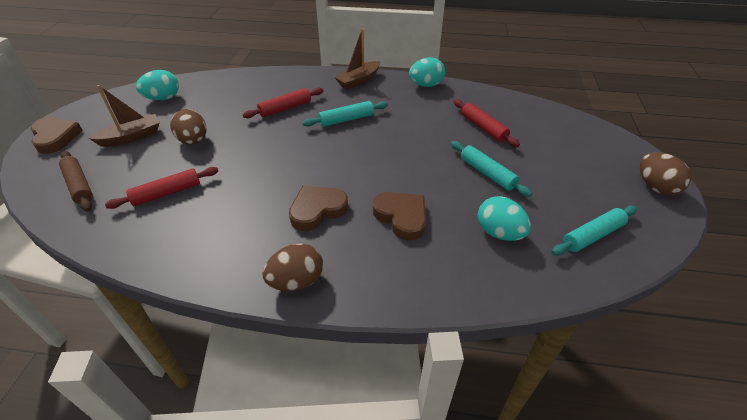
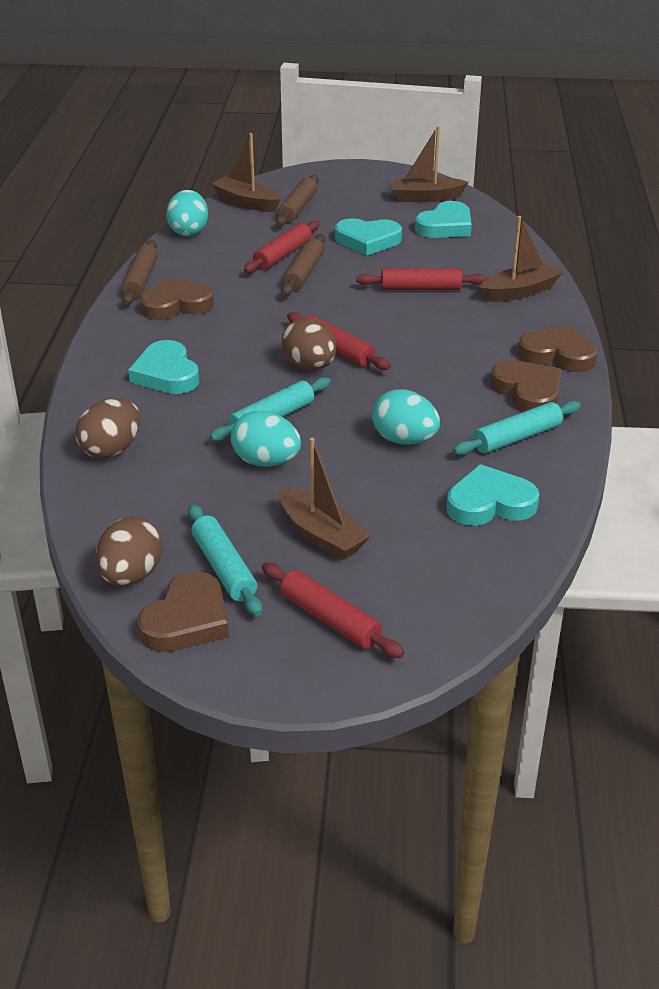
brown boat: 2 -> 4
brown heart: 3 -> 4
brown rolling pin: 1 -> 3
red rolling pin: 3 -> 4
turquoise heart: 0 -> 4

